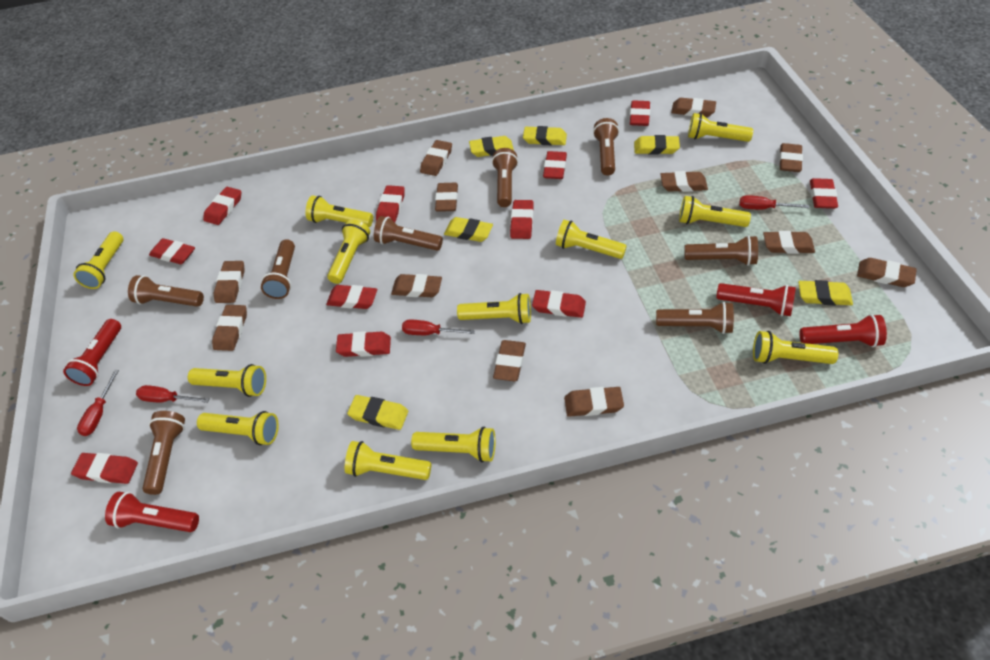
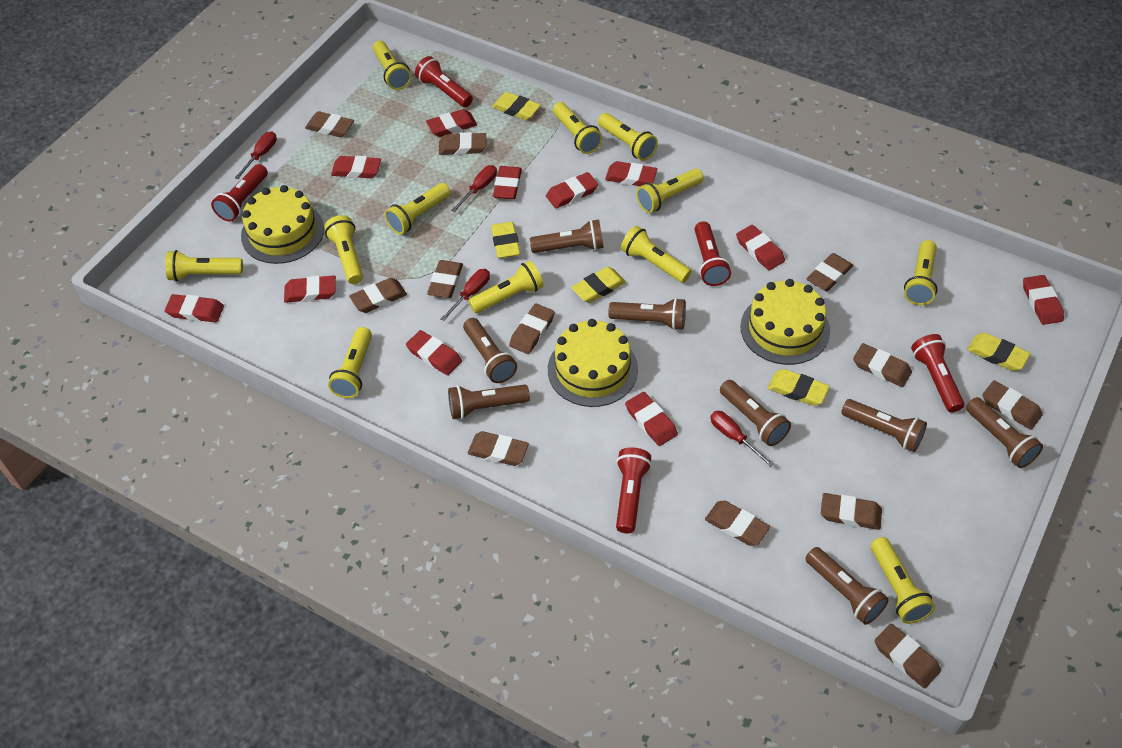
red flashlight: 4 -> 5
yellow cake: 0 -> 3
yellow eraser: 6 -> 5

